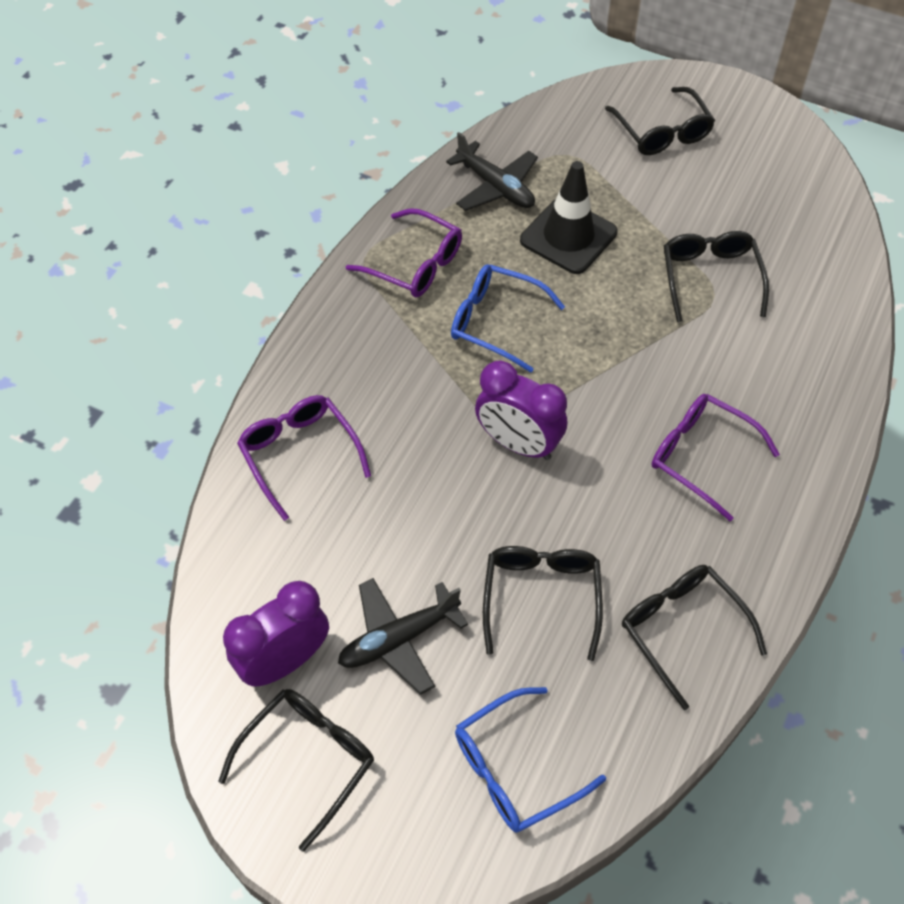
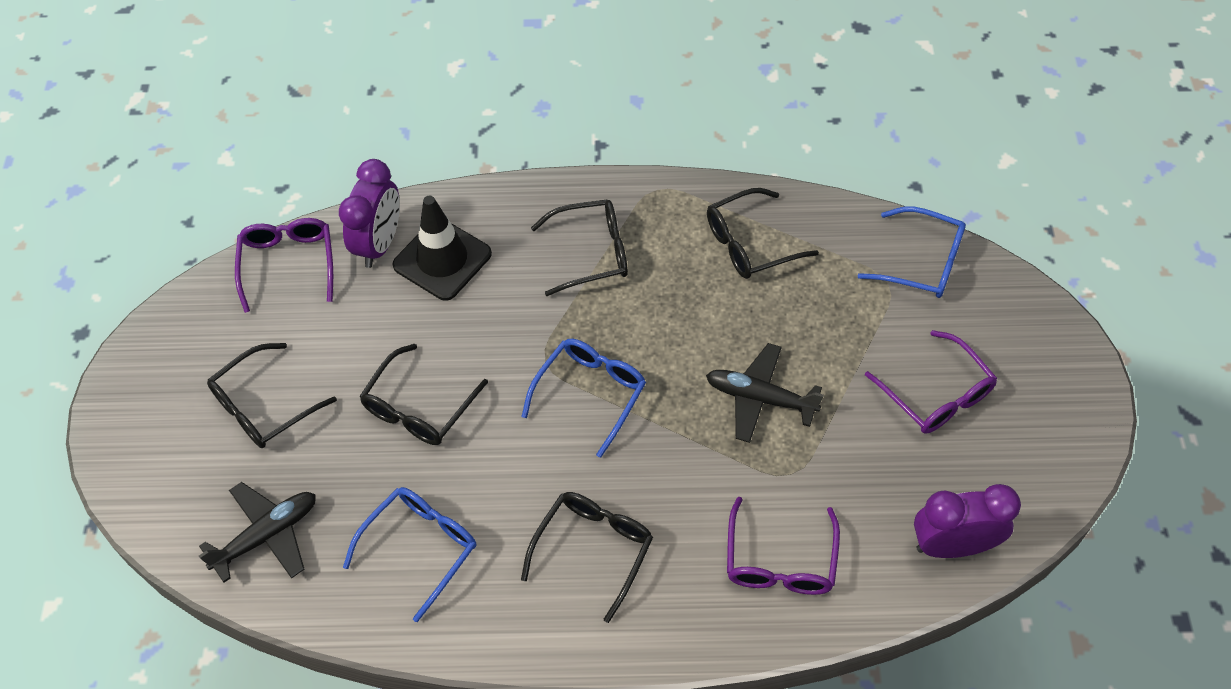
blue glasses: 2 -> 3

